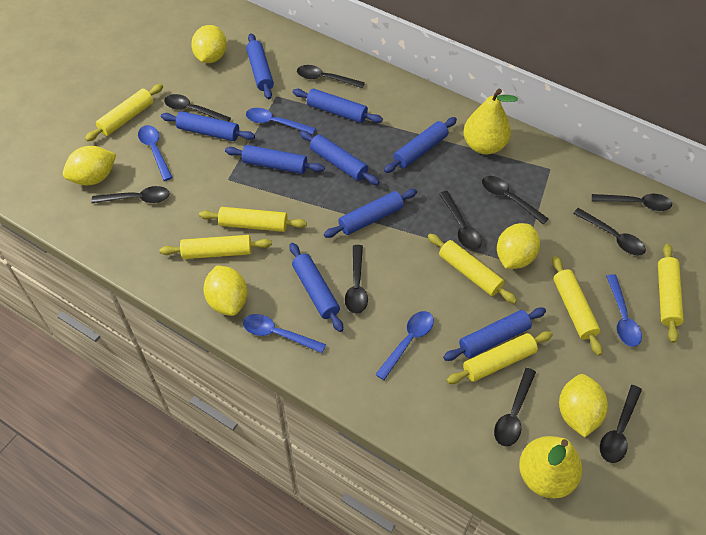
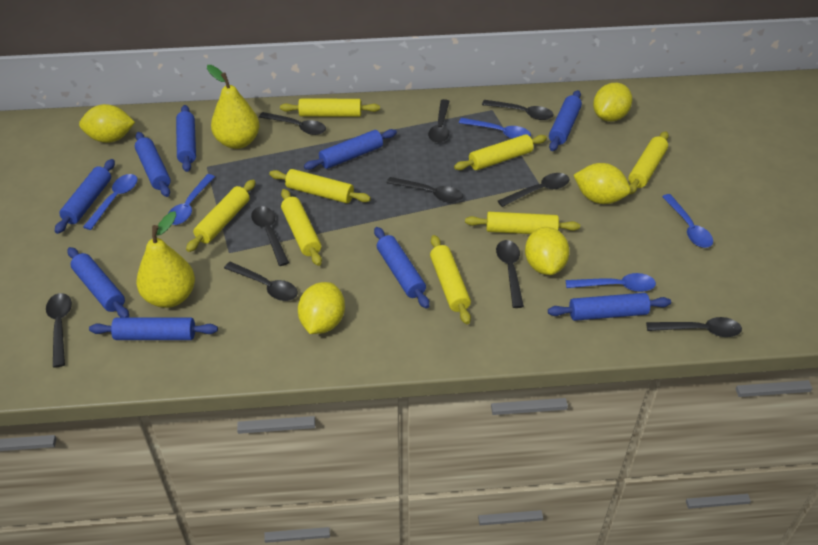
yellow rolling pin: 7 -> 8

